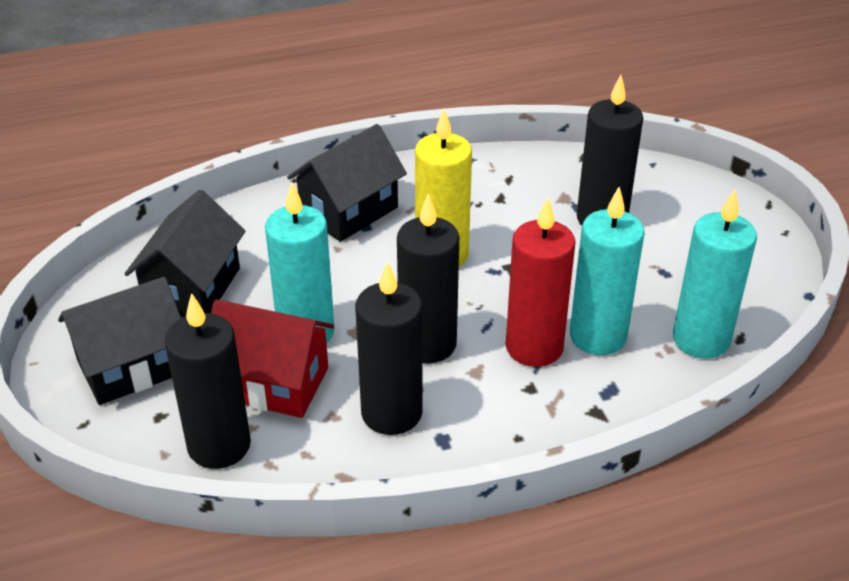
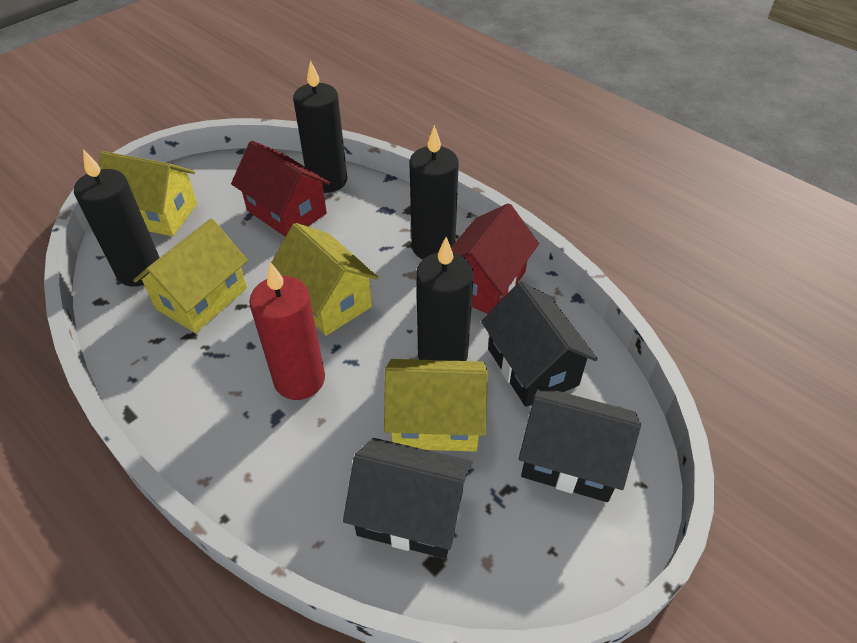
red house: 1 -> 2
turquoise candle: 3 -> 0
yellow candle: 1 -> 0
yellow house: 0 -> 4

